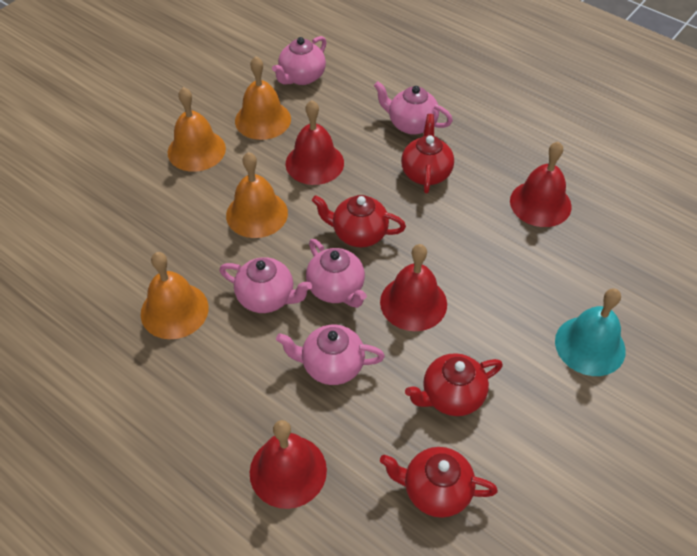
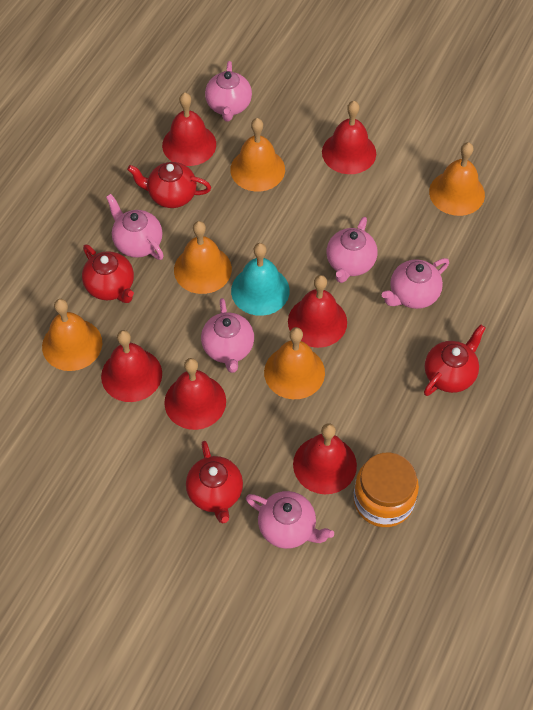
orange bell: 4 -> 5
orange jar: 0 -> 1
pink teapot: 5 -> 6
red bell: 4 -> 6

